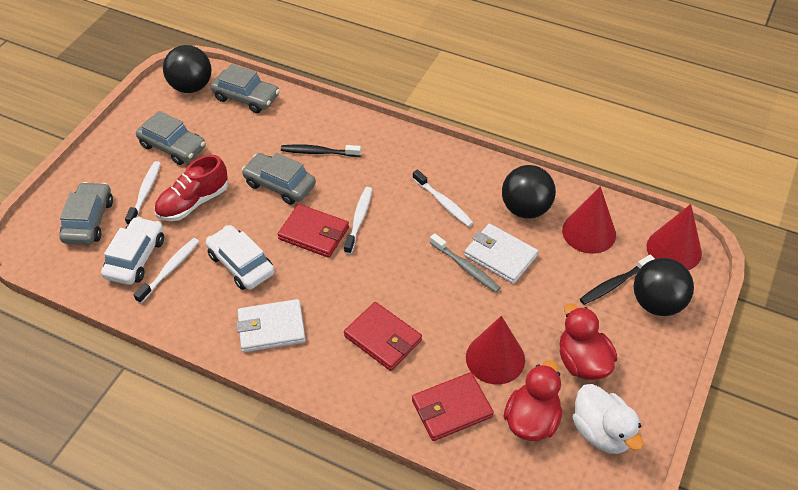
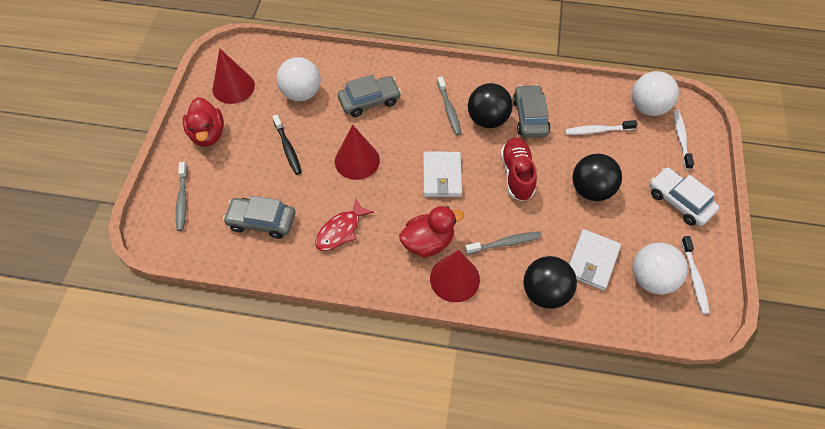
black toothbrush: 2 -> 1
grey car: 4 -> 3
grey toothbrush: 1 -> 3
red fish: 0 -> 1
red wallet: 3 -> 0
white ball: 0 -> 3
white car: 2 -> 1
white duck: 1 -> 0
white toothbrush: 4 -> 3

